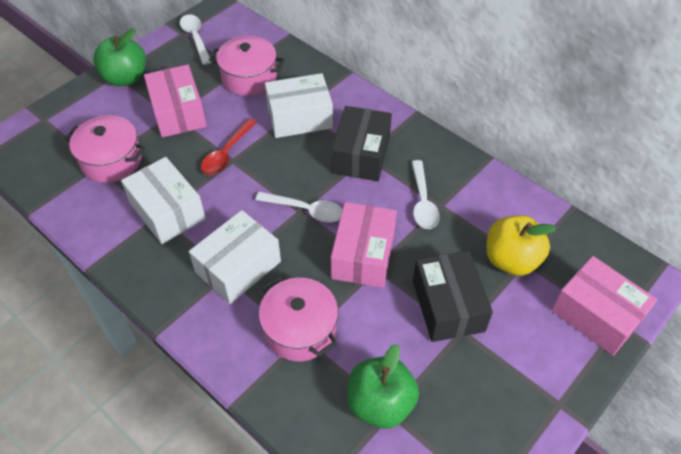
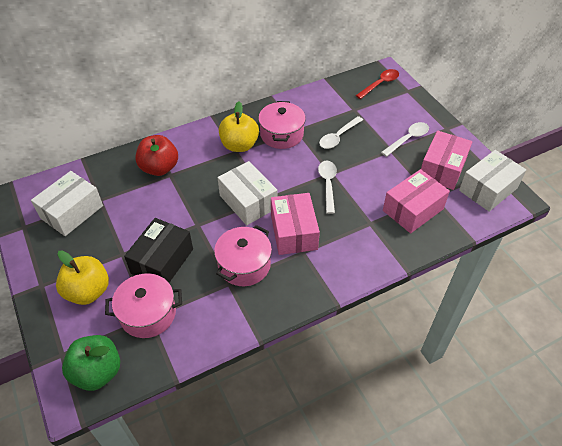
black box: 2 -> 1
green apple: 2 -> 1
red apple: 0 -> 1
yellow apple: 1 -> 2

